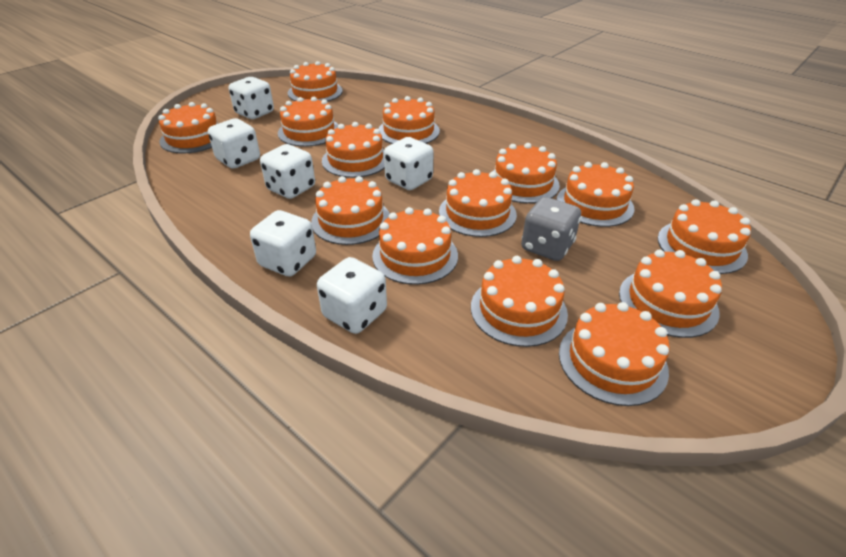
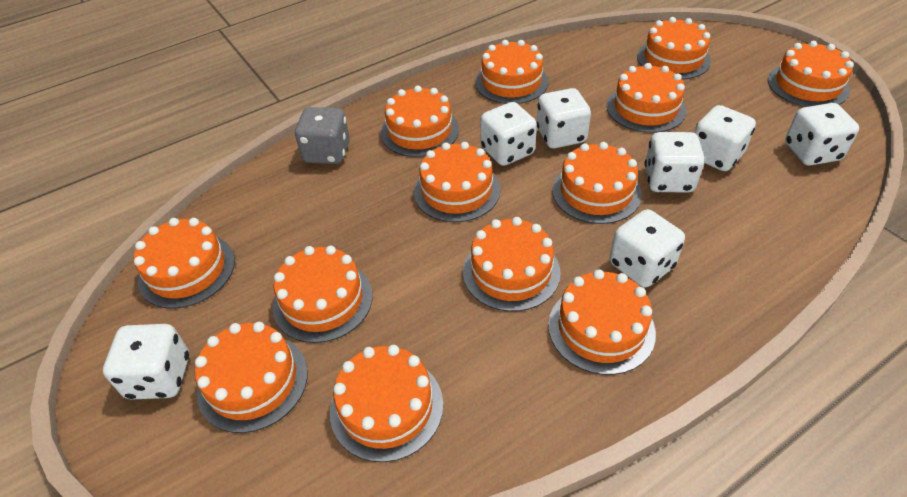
orange cake: 14 -> 13
white dice: 6 -> 7

